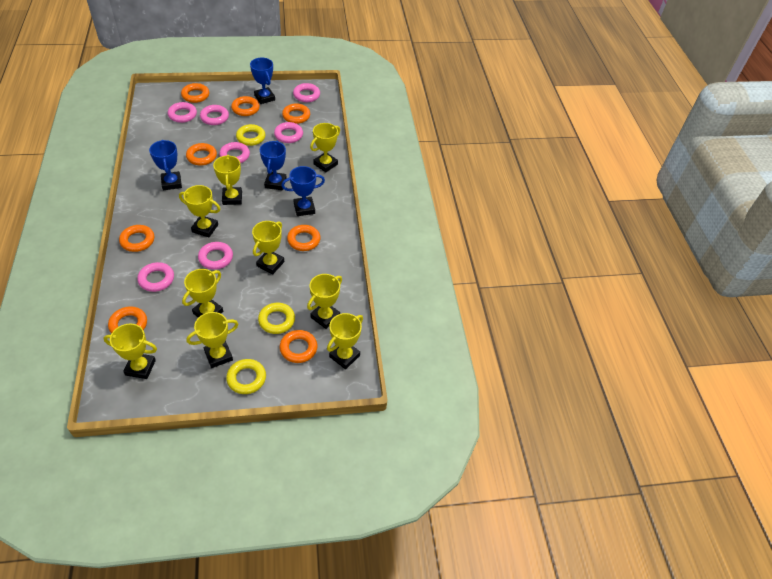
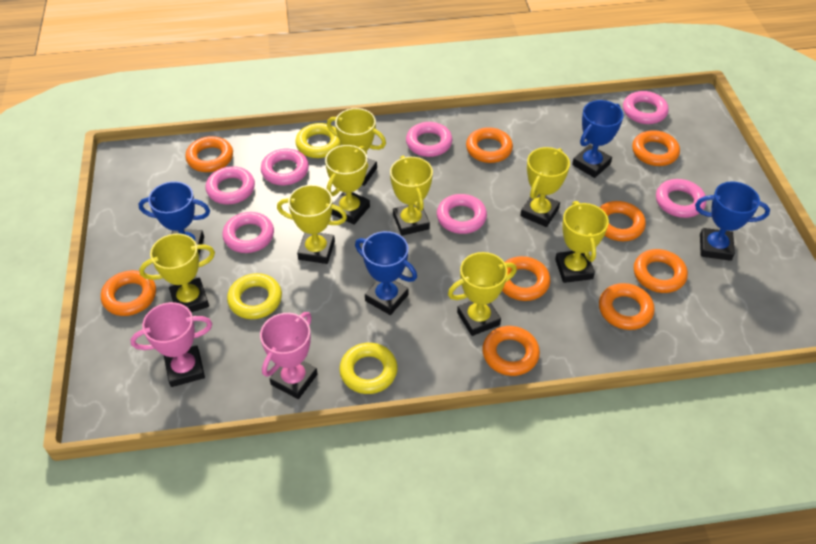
orange ring: 8 -> 9
pink trophy: 0 -> 2
yellow trophy: 9 -> 8

